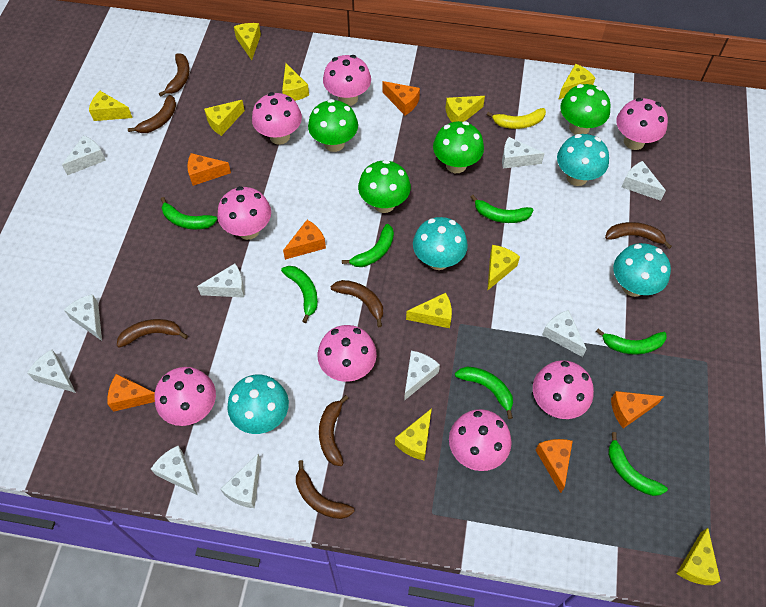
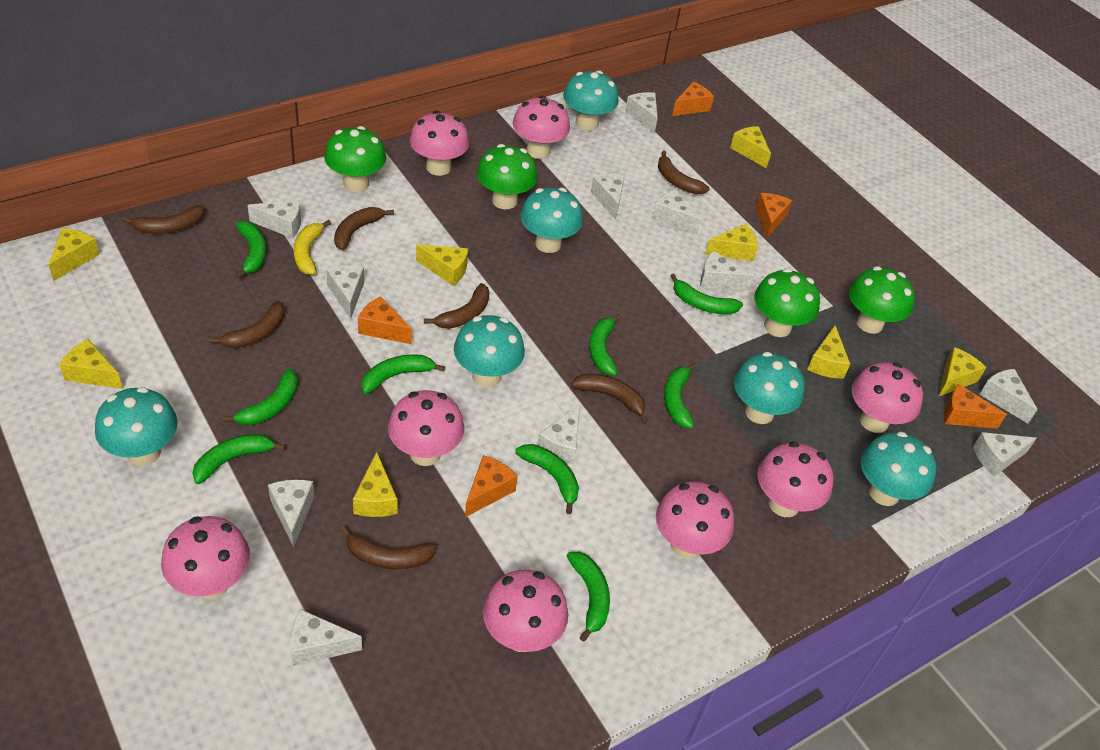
green banana: 7 -> 9
orange cheese: 6 -> 5
turquoise mushroom: 4 -> 6
white cheese: 10 -> 11
yellow cheese: 10 -> 8

